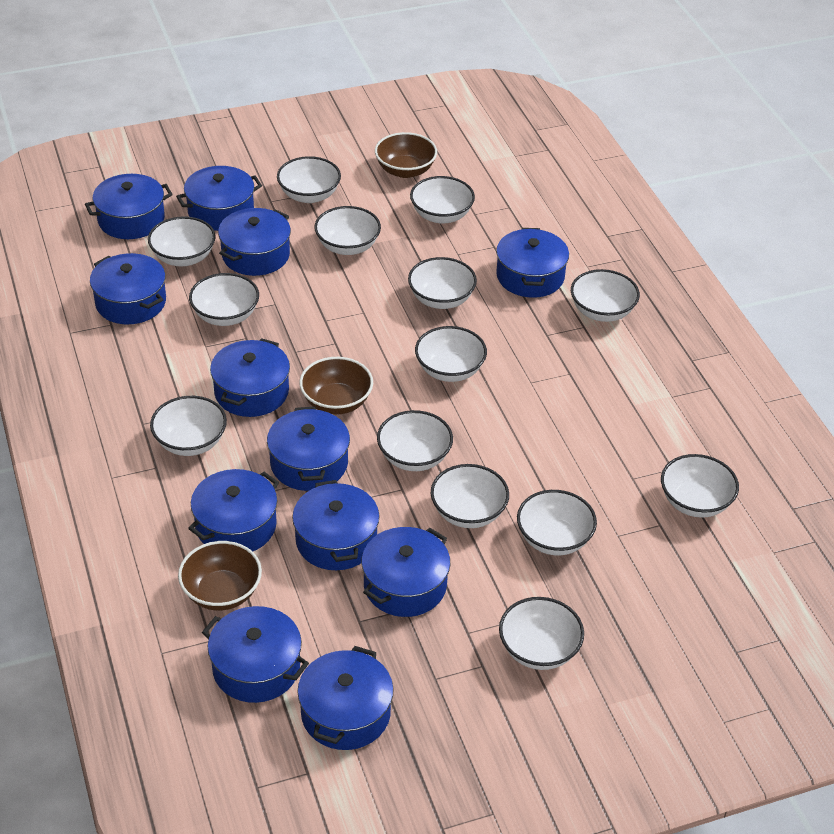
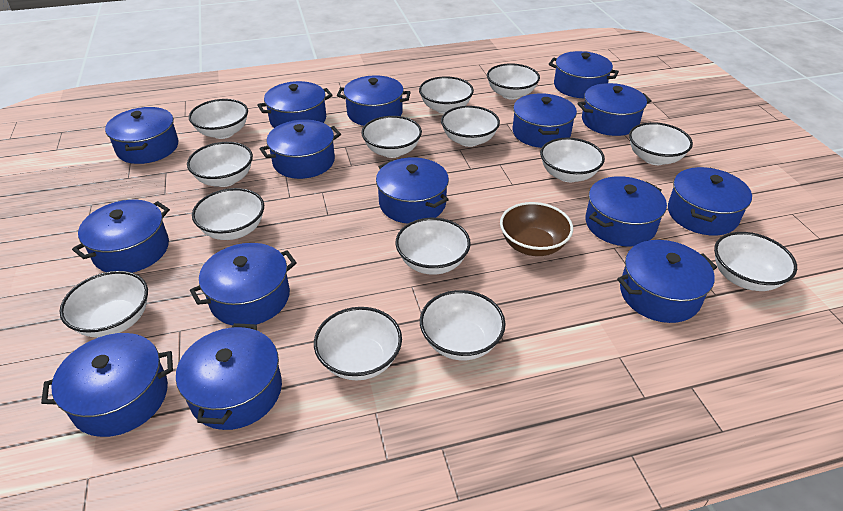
blue pot: 12 -> 15
brown bowl: 3 -> 1

